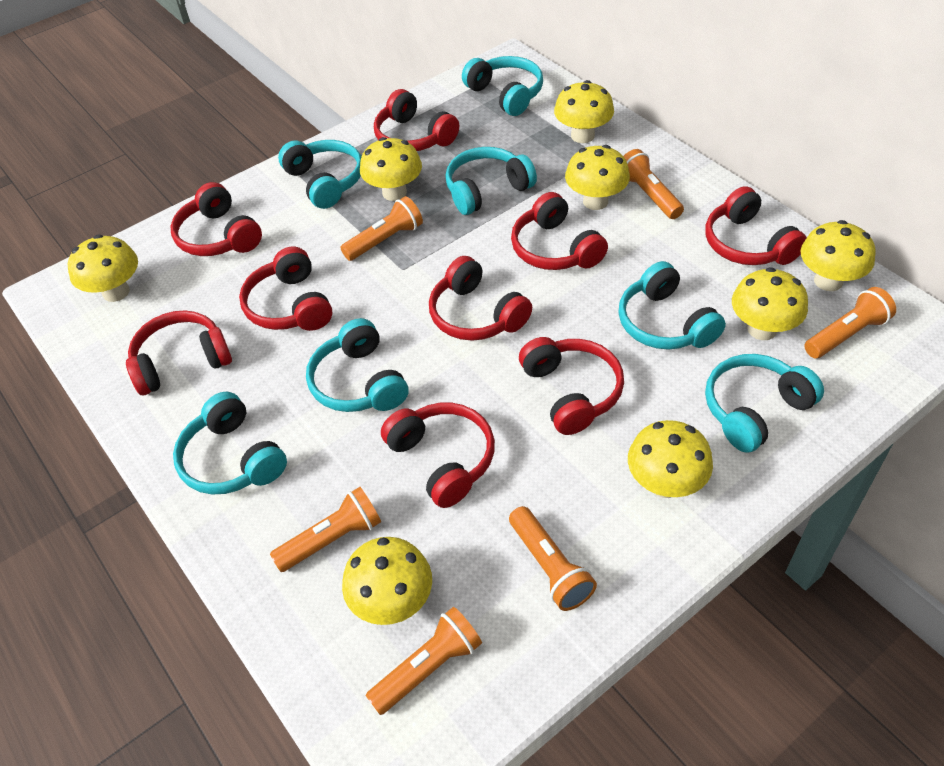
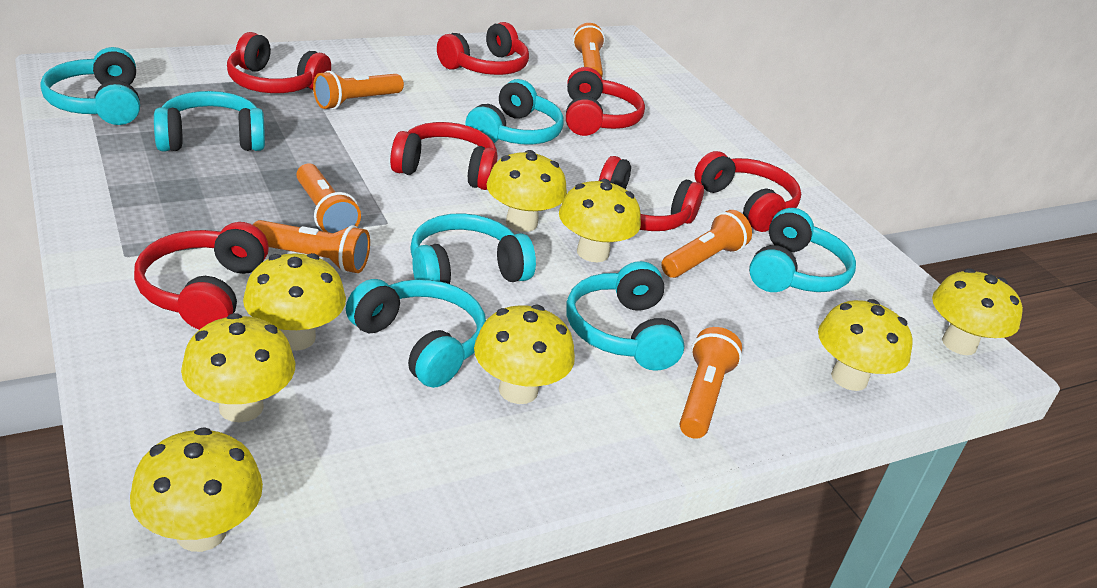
red headphones: 9 -> 7

